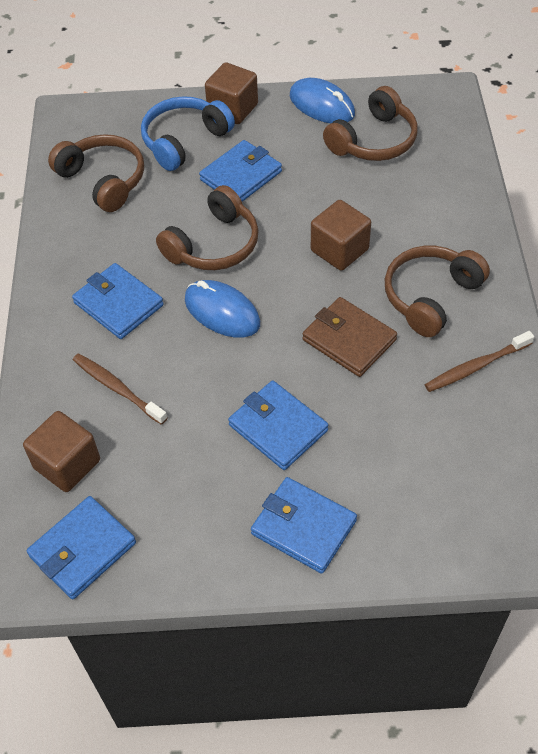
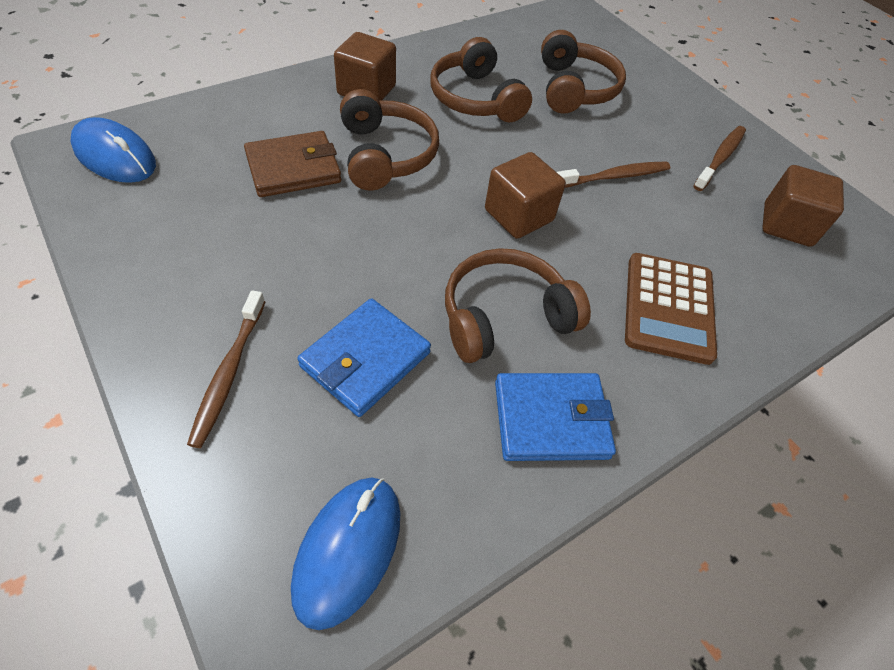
blue headphones: 1 -> 0
blue wallet: 5 -> 2
brown calculator: 0 -> 1
brown toothbrush: 2 -> 3

